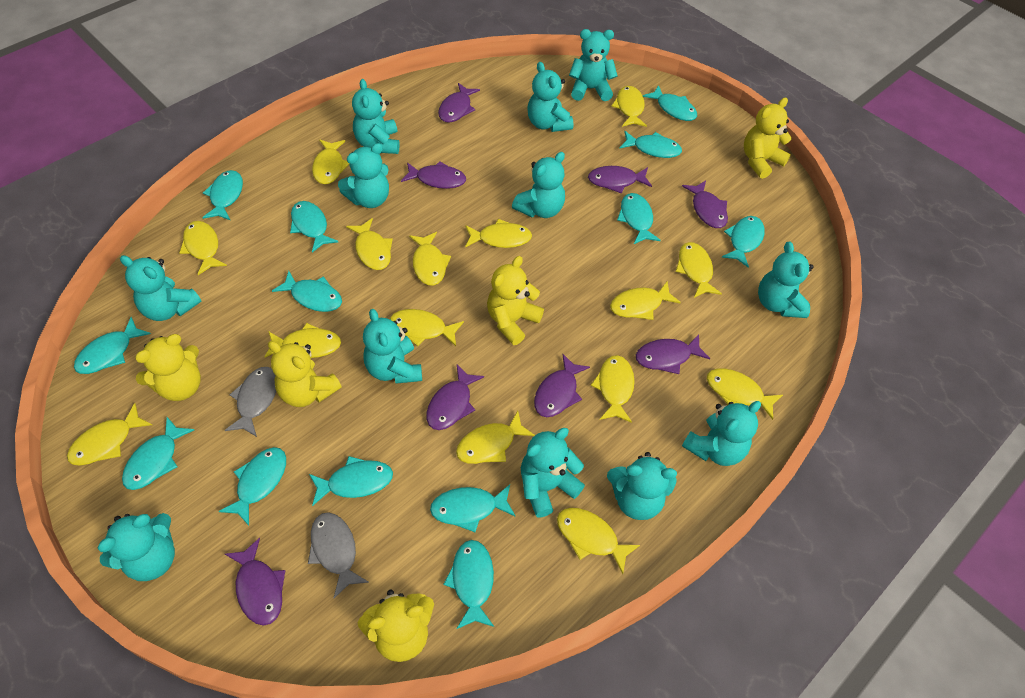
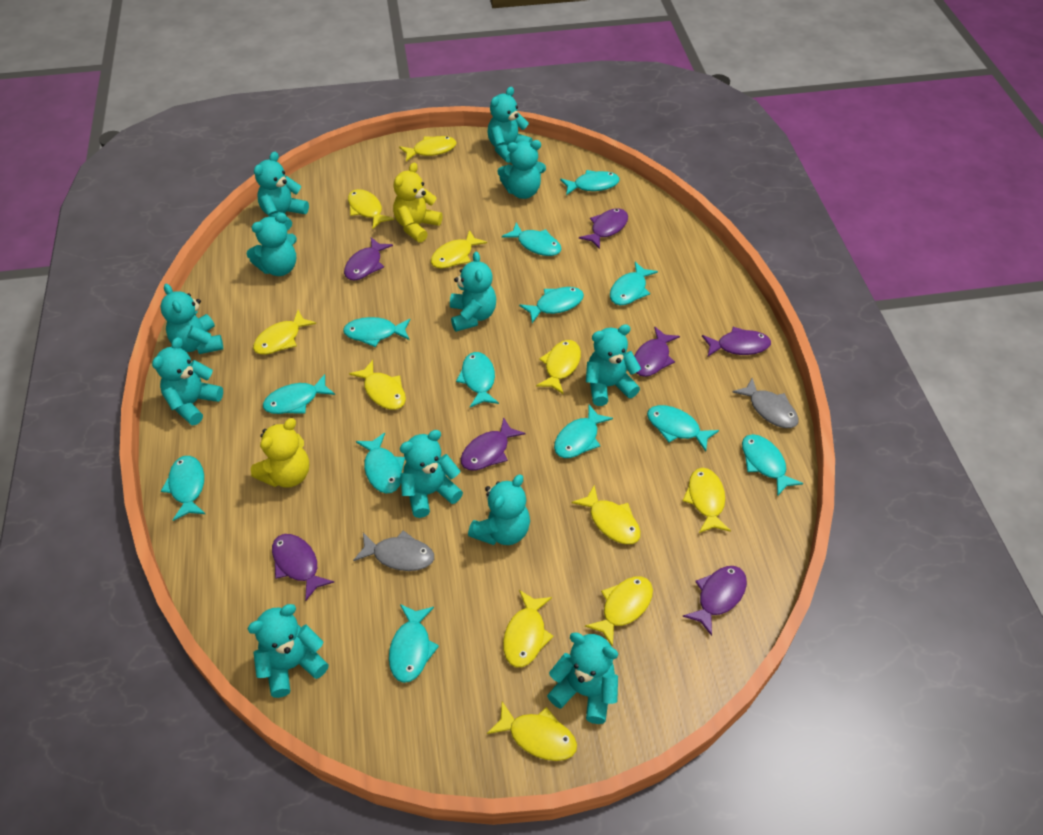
purple fish: 8 -> 7
yellow fish: 15 -> 11
yellow teddy bear: 5 -> 2

